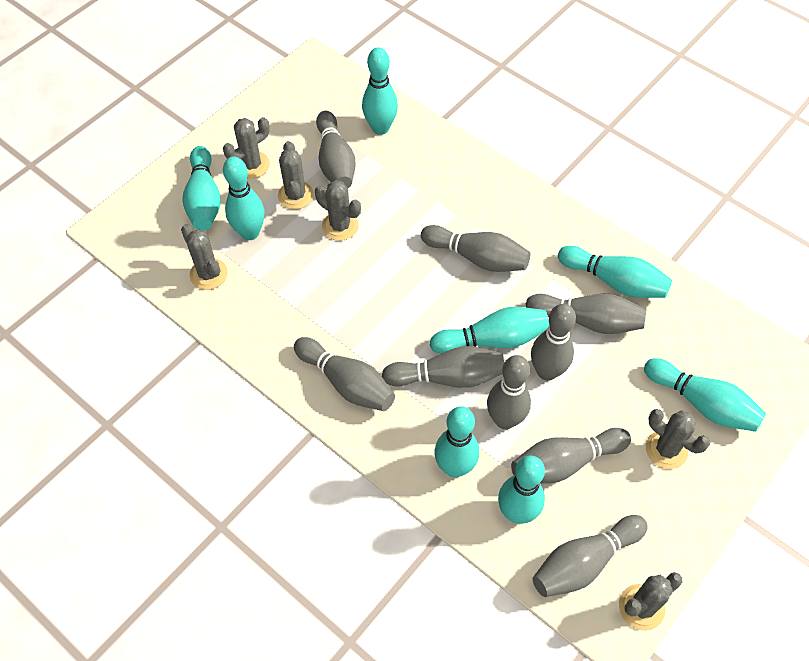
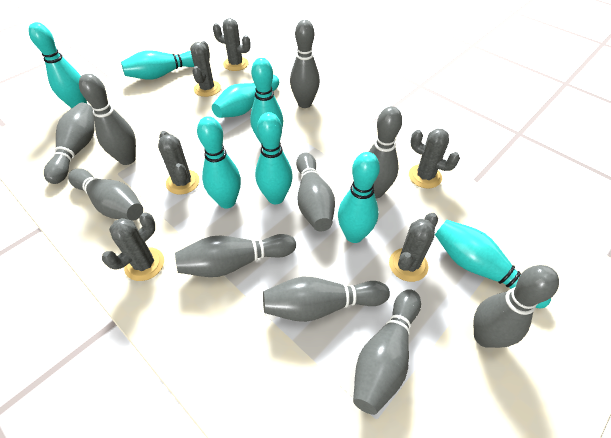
grey bowling pin: 9 -> 10

